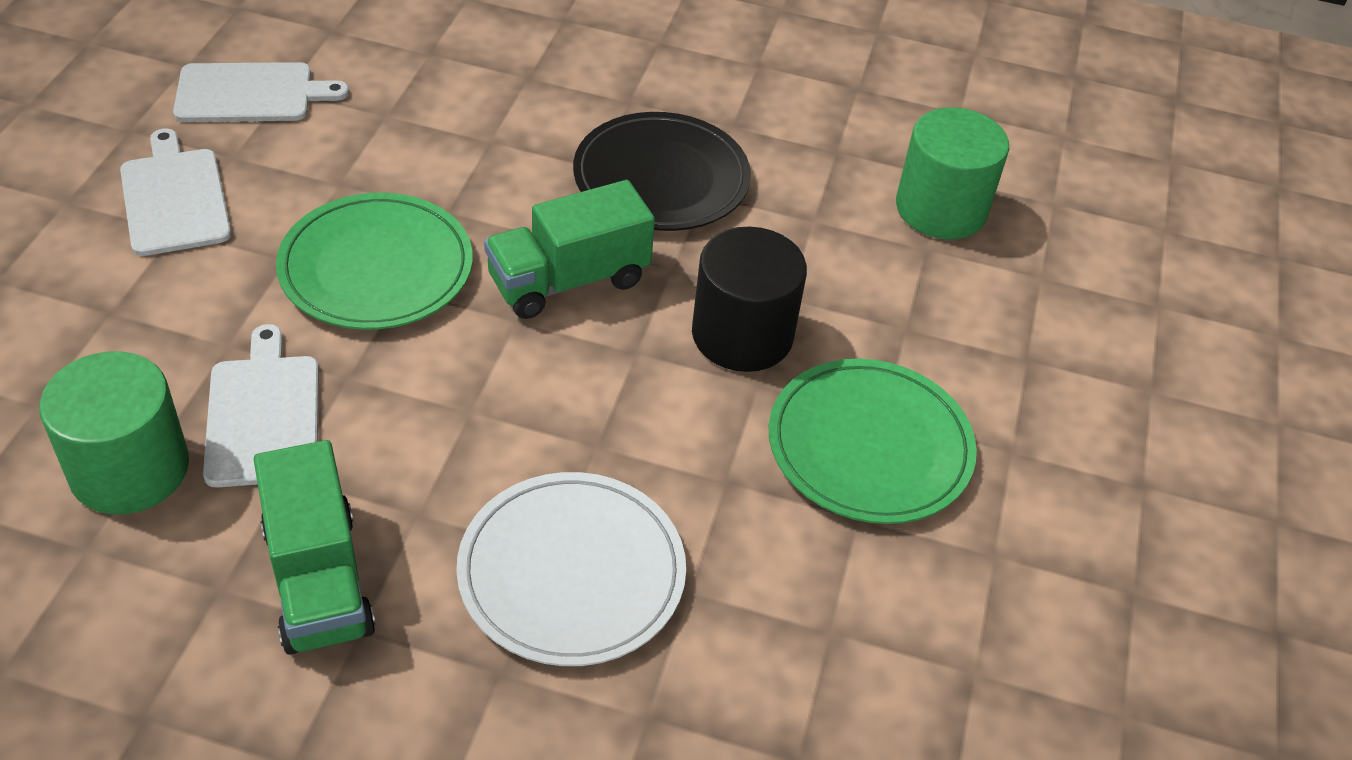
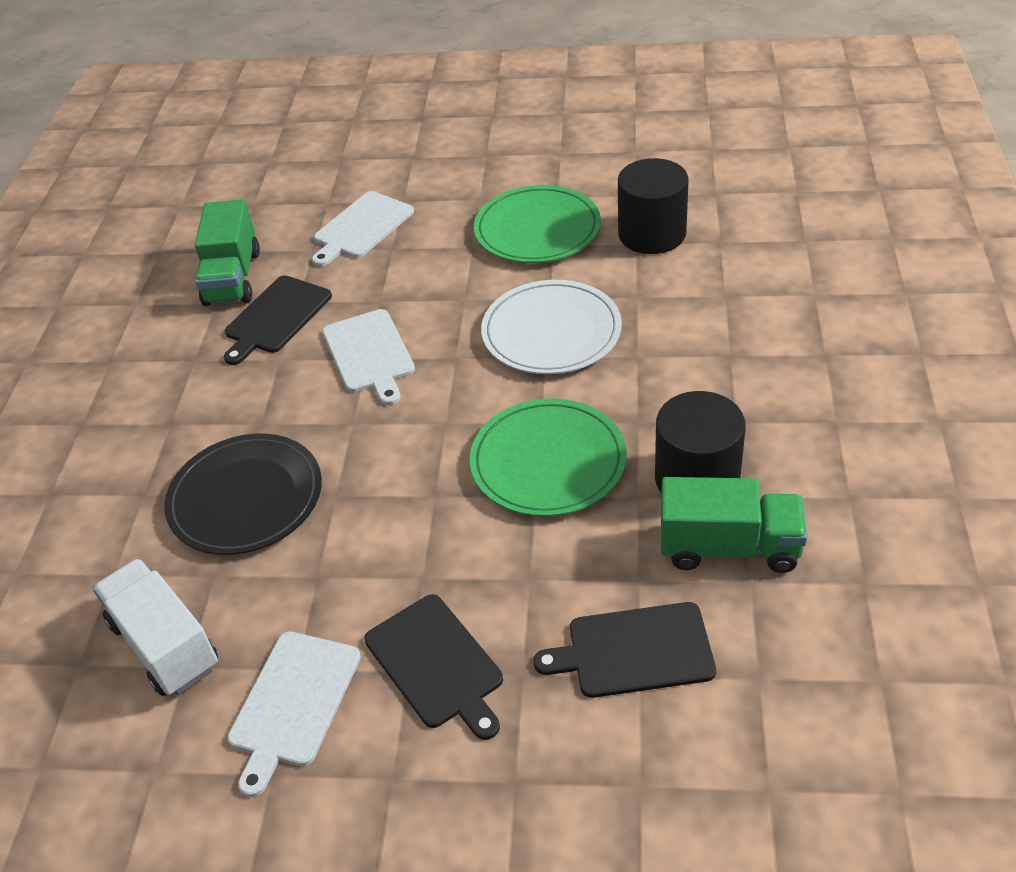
black cutting board: 0 -> 3
black cylinder: 1 -> 2
green cylinder: 2 -> 0
white truck: 0 -> 1

